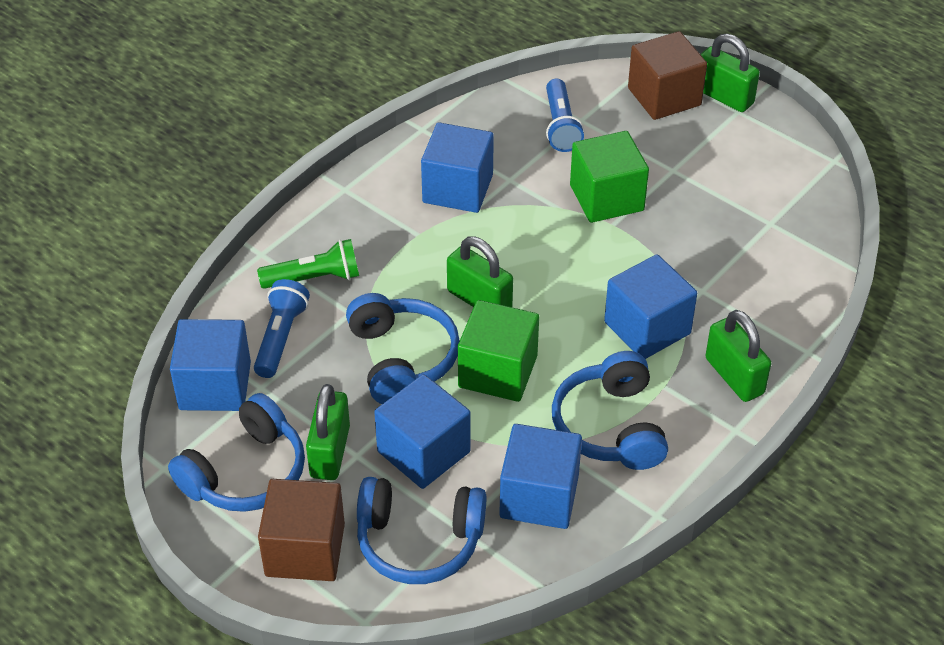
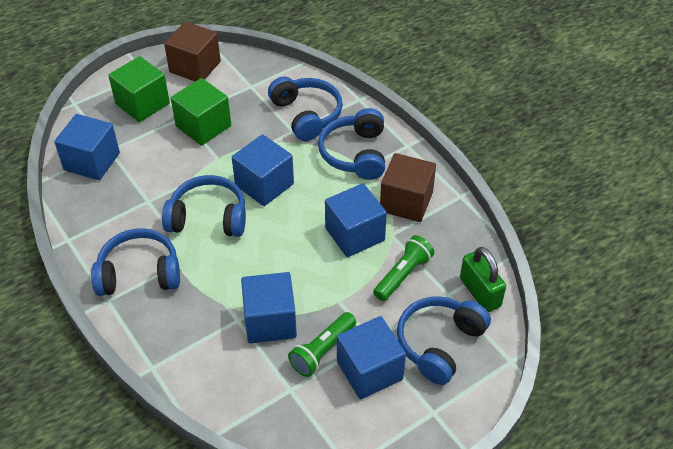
blue flashlight: 2 -> 0
blue headphones: 4 -> 5
green flashlight: 1 -> 2
green padlock: 4 -> 1

